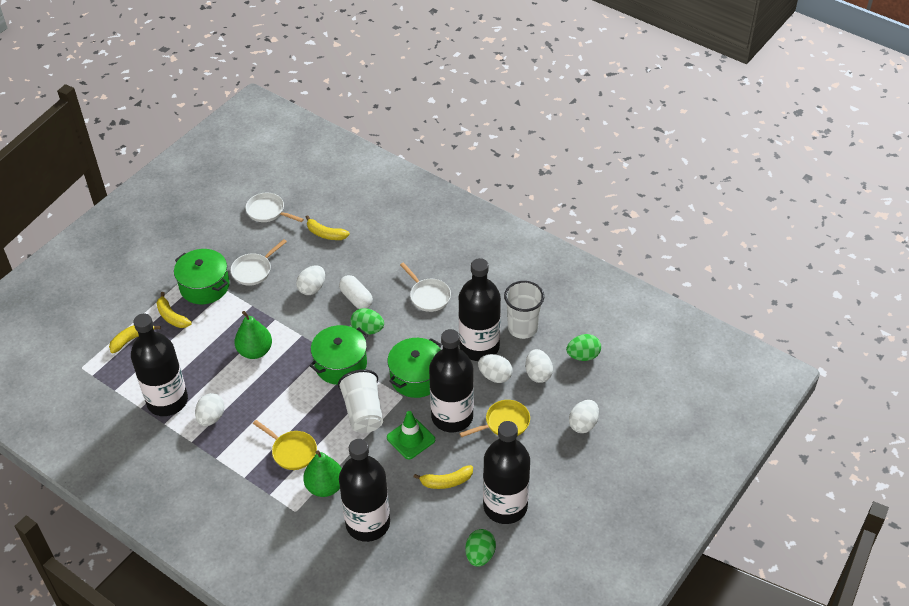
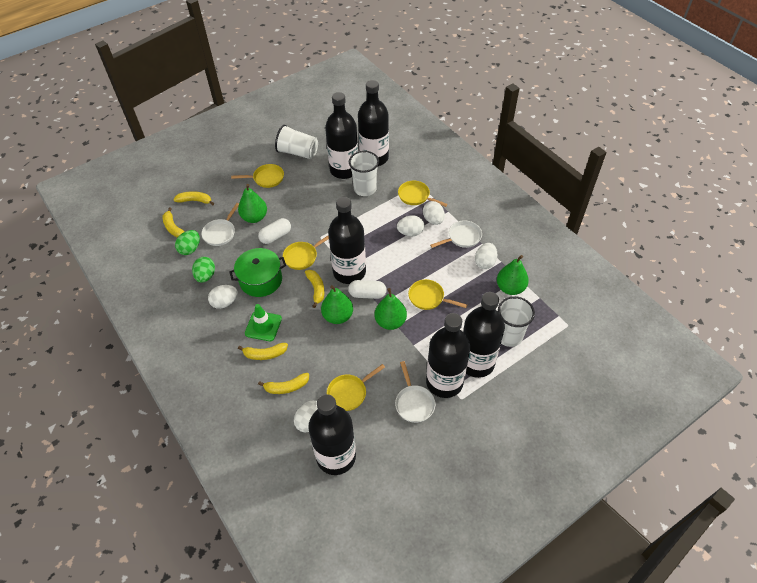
black bottle: 5 -> 6
green egg: 3 -> 2
green pear: 2 -> 4
green pot: 3 -> 1
white capsule: 1 -> 2
white cup: 2 -> 3
yellow banana: 4 -> 5
yellow pan: 2 -> 5

